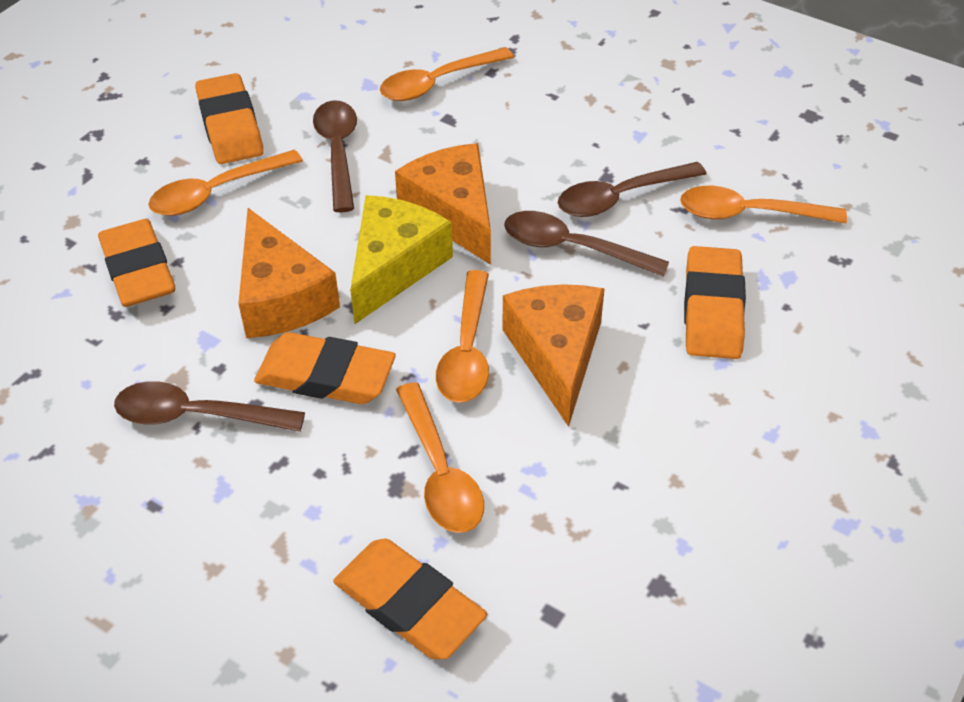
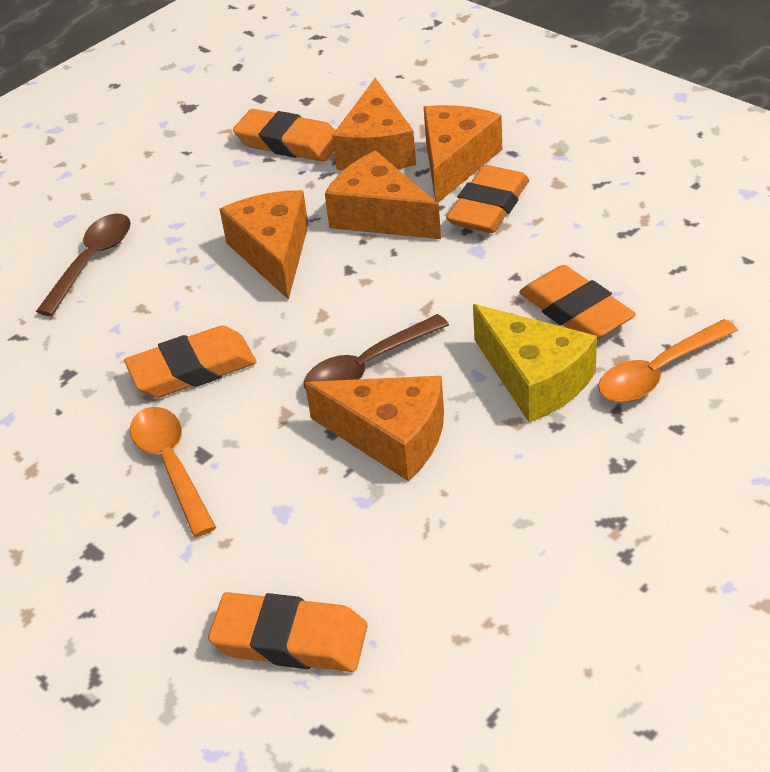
brown spoon: 4 -> 2
orange cheese: 3 -> 5
orange spoon: 5 -> 2

